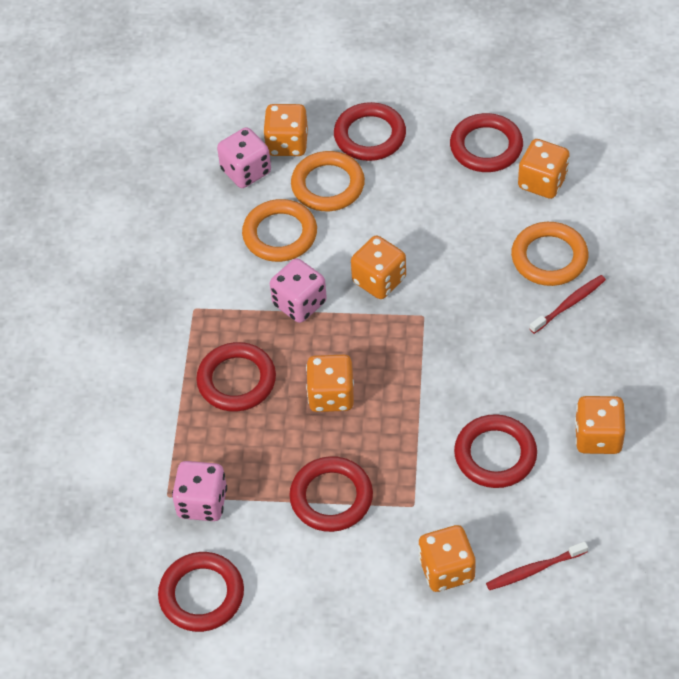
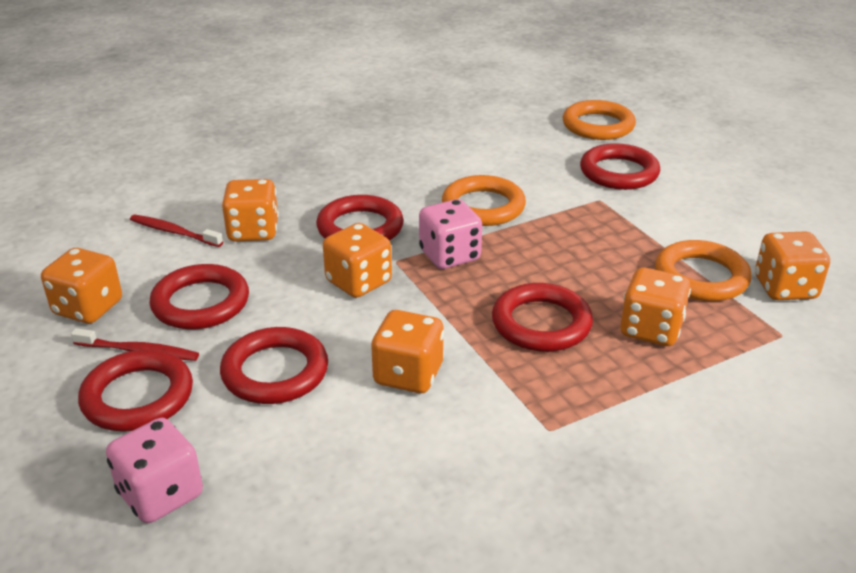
pink dice: 3 -> 2

